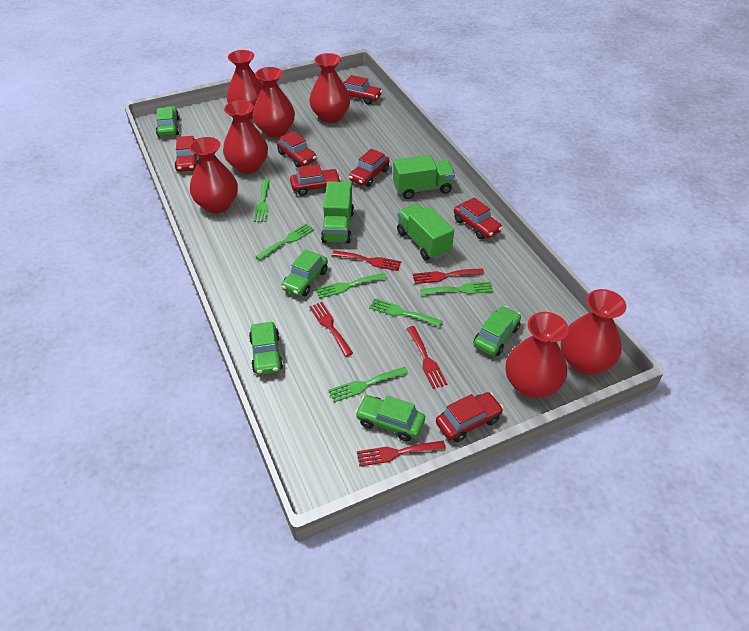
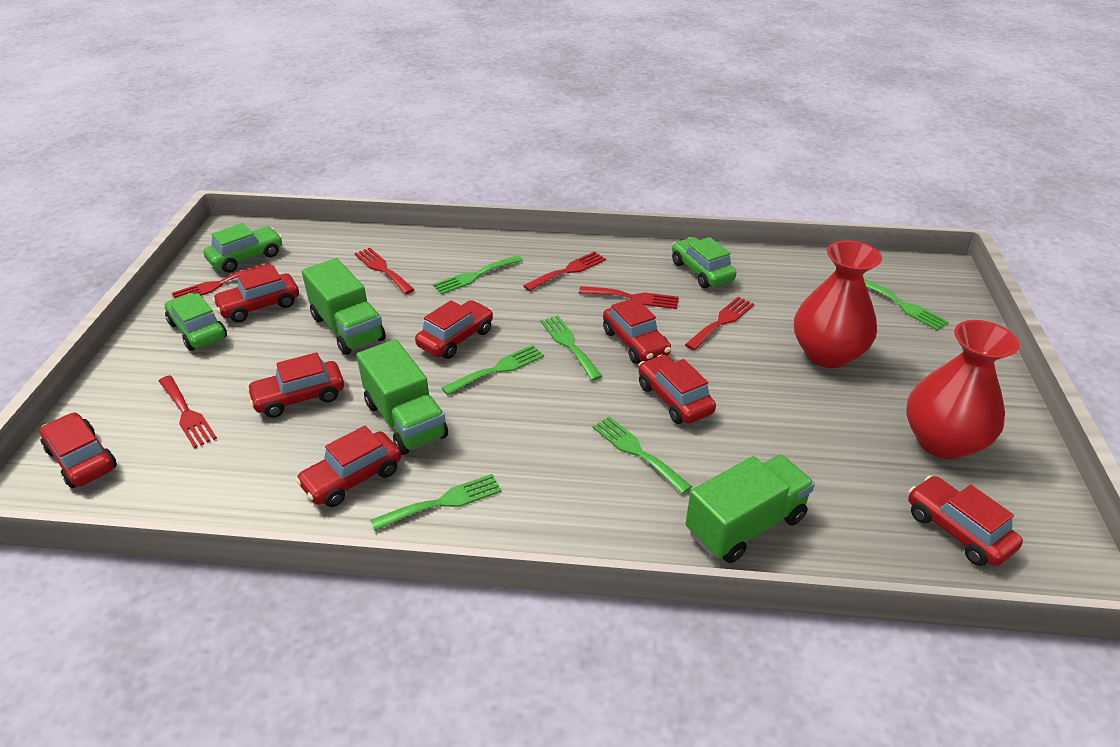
green car: 5 -> 3
red car: 7 -> 8
red fork: 5 -> 6
red vase: 7 -> 2

